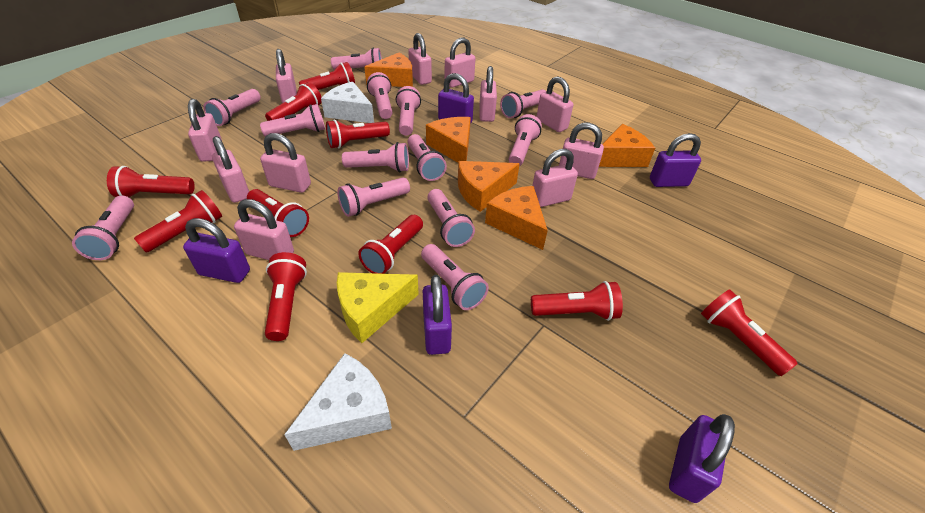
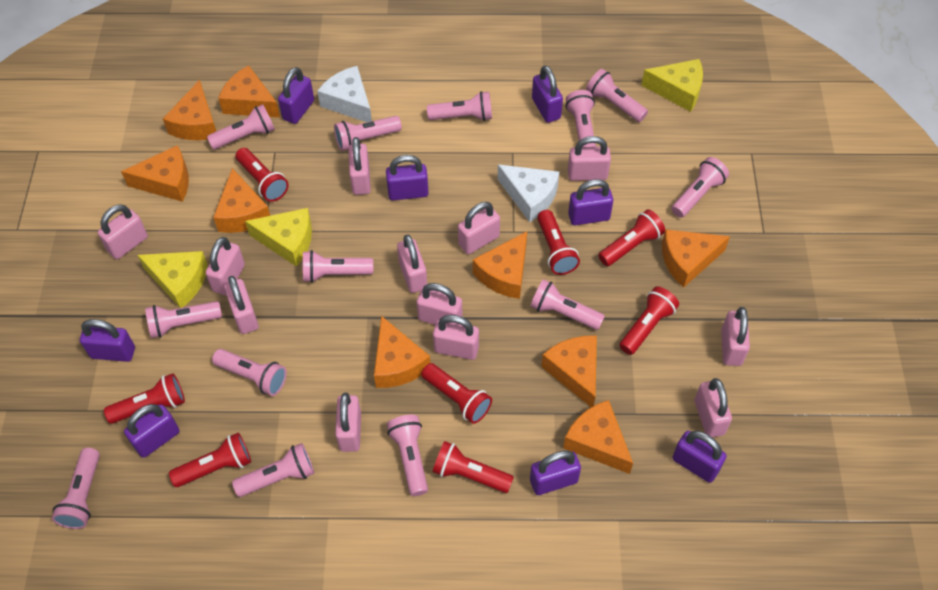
orange cheese: 5 -> 9
pink padlock: 11 -> 12
purple padlock: 5 -> 8
red flashlight: 10 -> 8
yellow cheese: 1 -> 3

